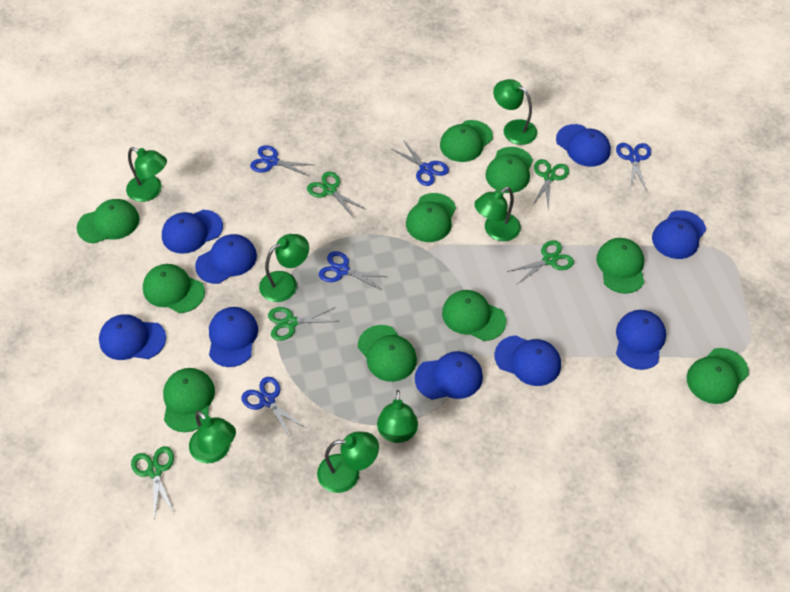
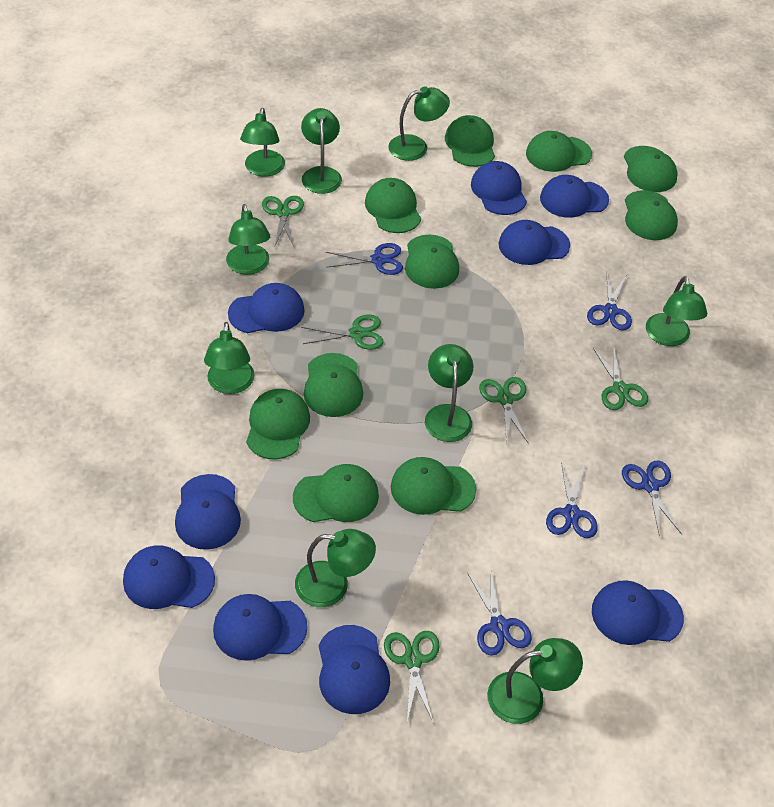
green lamp: 7 -> 9

